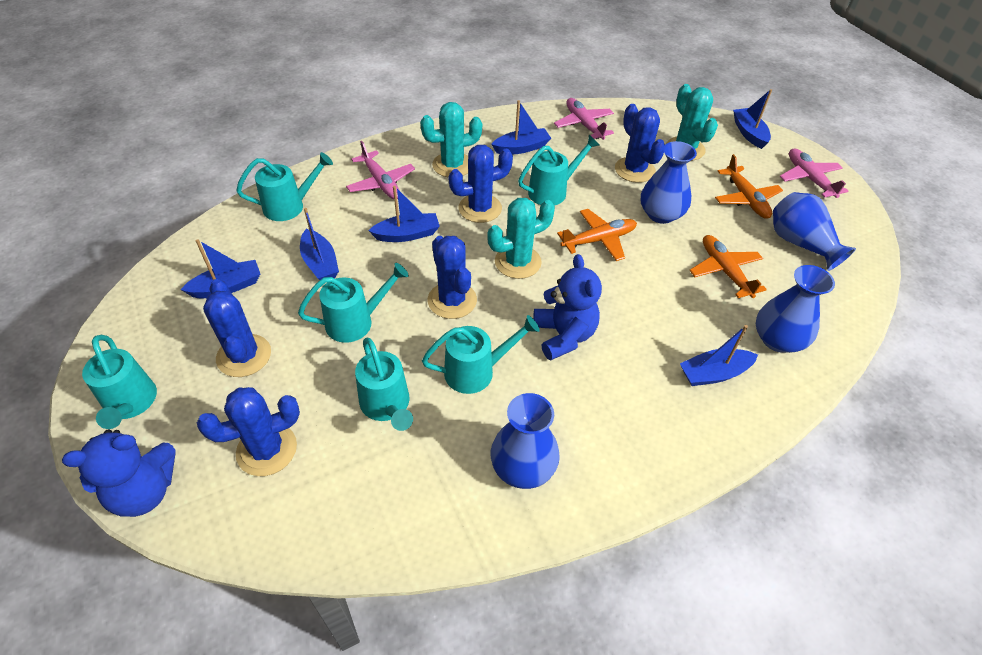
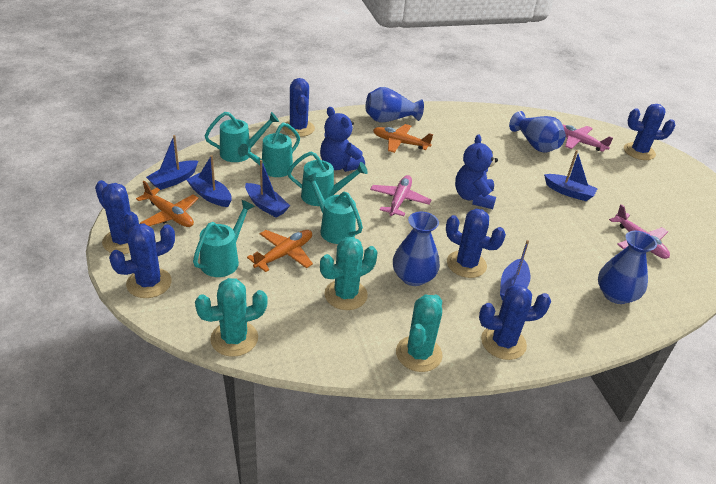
blue boat: 6 -> 5
blue cactus: 5 -> 6
turquoise watering can: 6 -> 5

